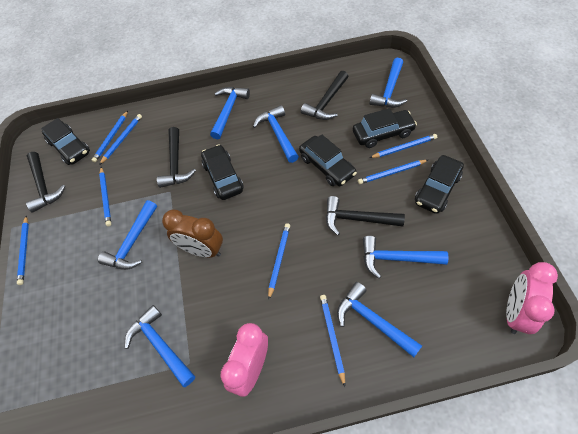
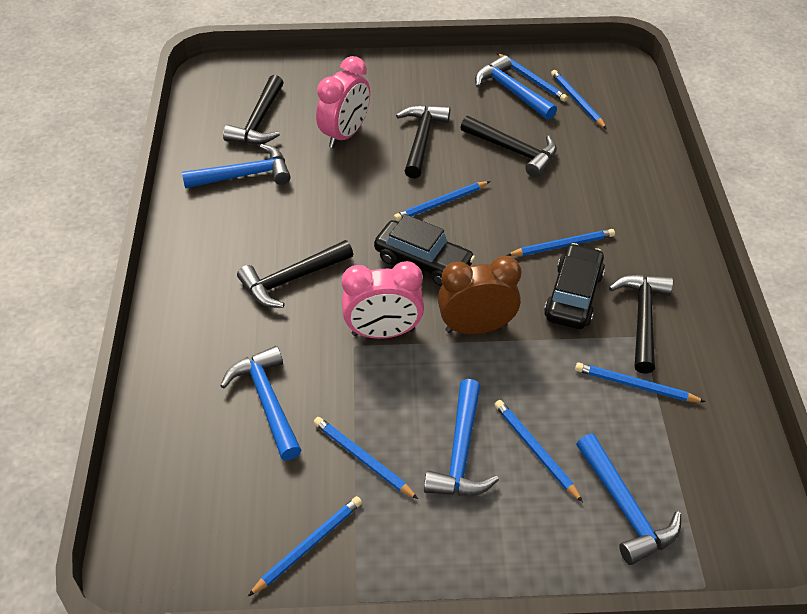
black car: 5 -> 2
black hammer: 4 -> 5
blue hammer: 7 -> 5

